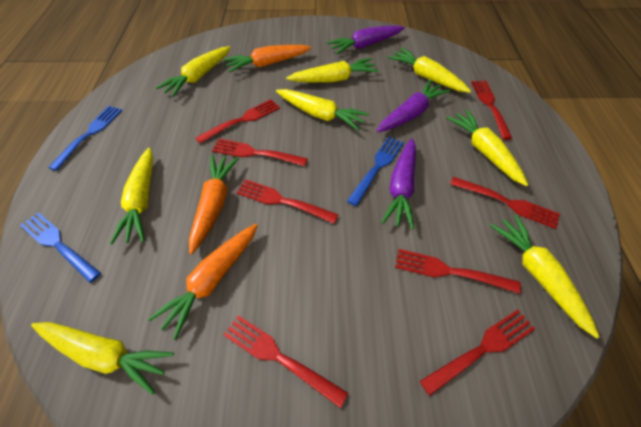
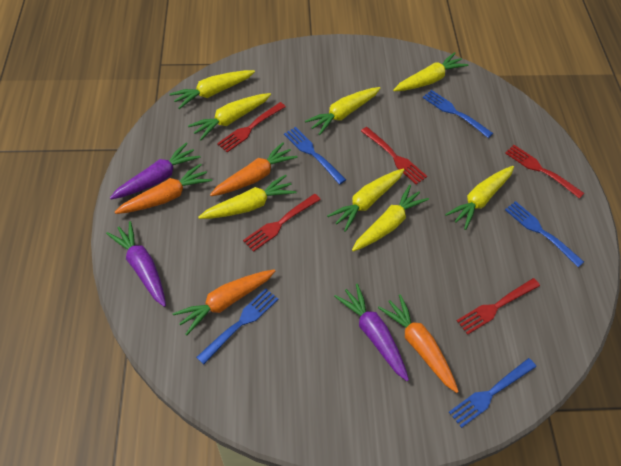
blue fork: 3 -> 5
orange carrot: 3 -> 4
red fork: 8 -> 5

